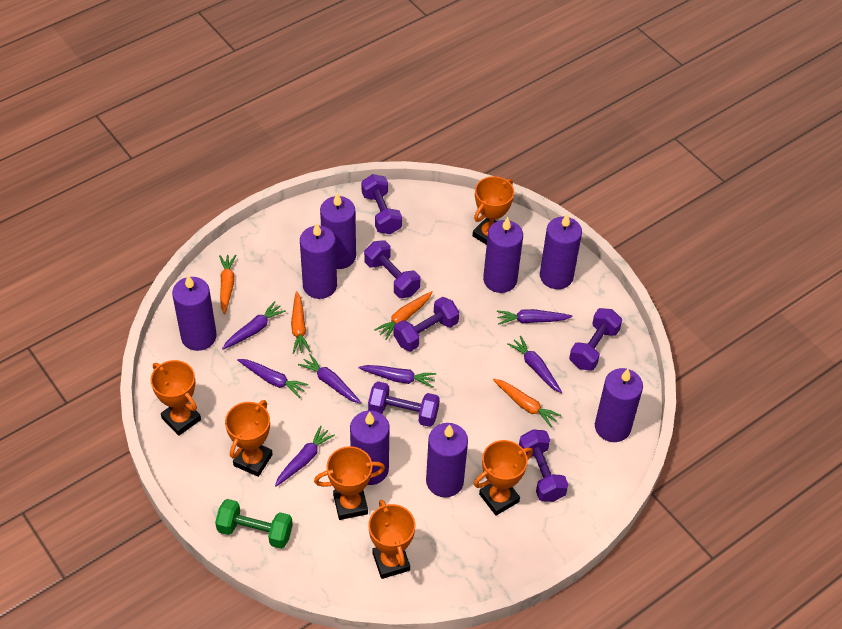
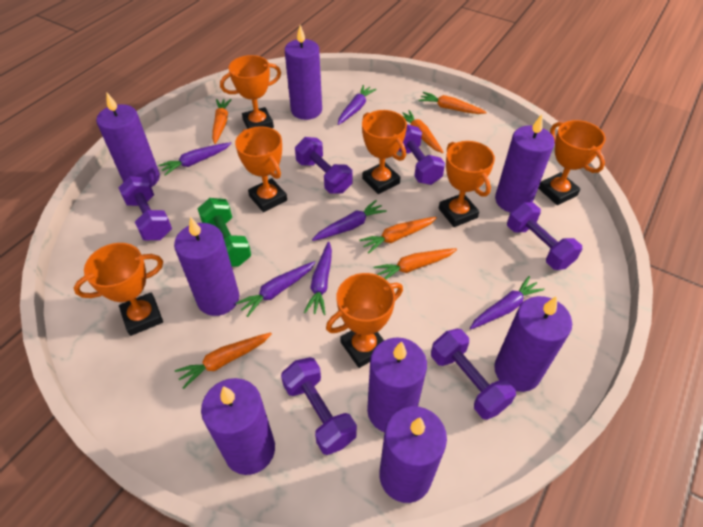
orange carrot: 4 -> 6
orange trophy: 6 -> 7
purple carrot: 7 -> 6

